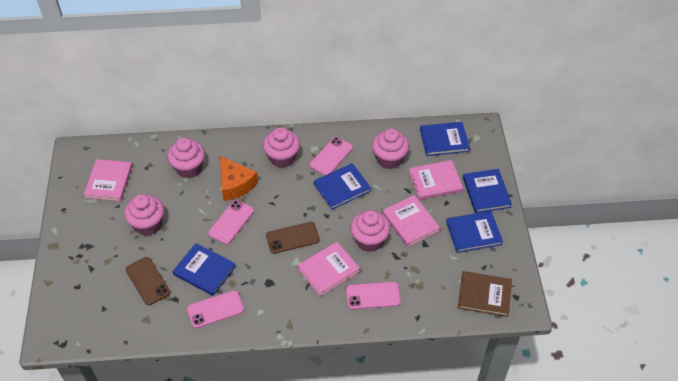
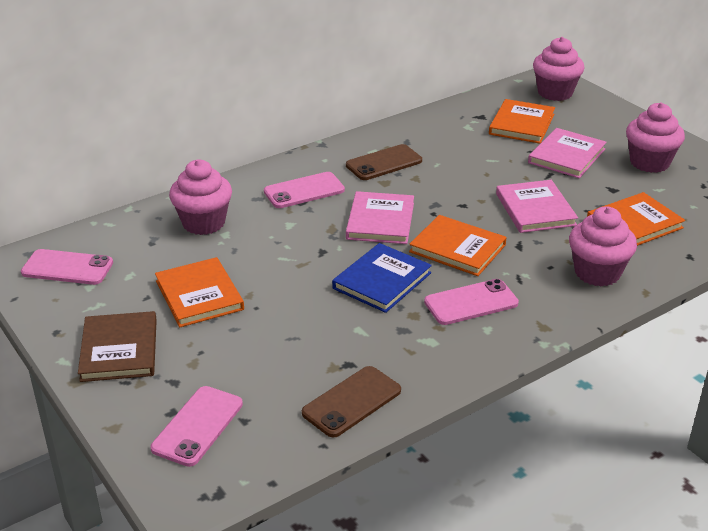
blue book: 5 -> 1
orange book: 0 -> 4
orange cheese: 1 -> 0
pink book: 4 -> 3
pink cupcake: 5 -> 4

